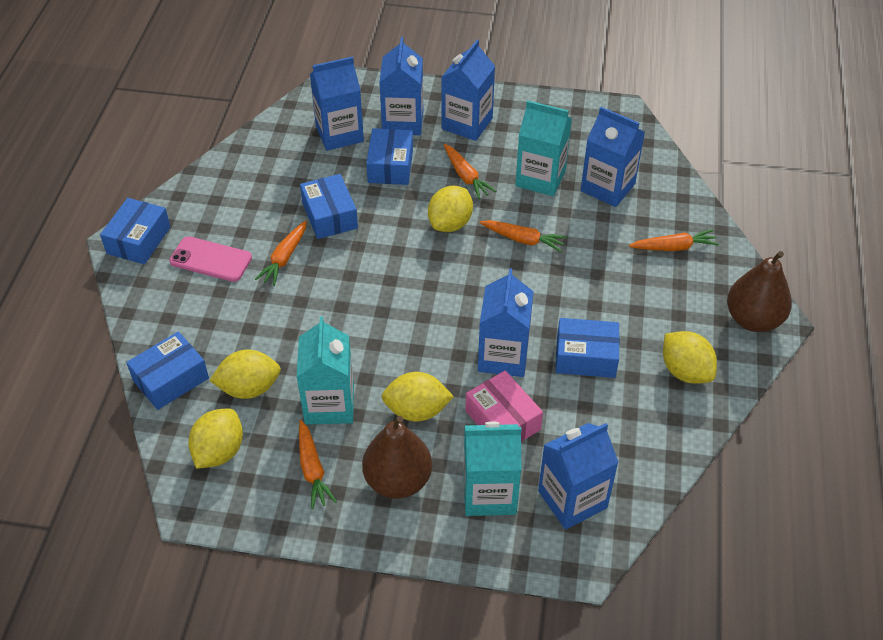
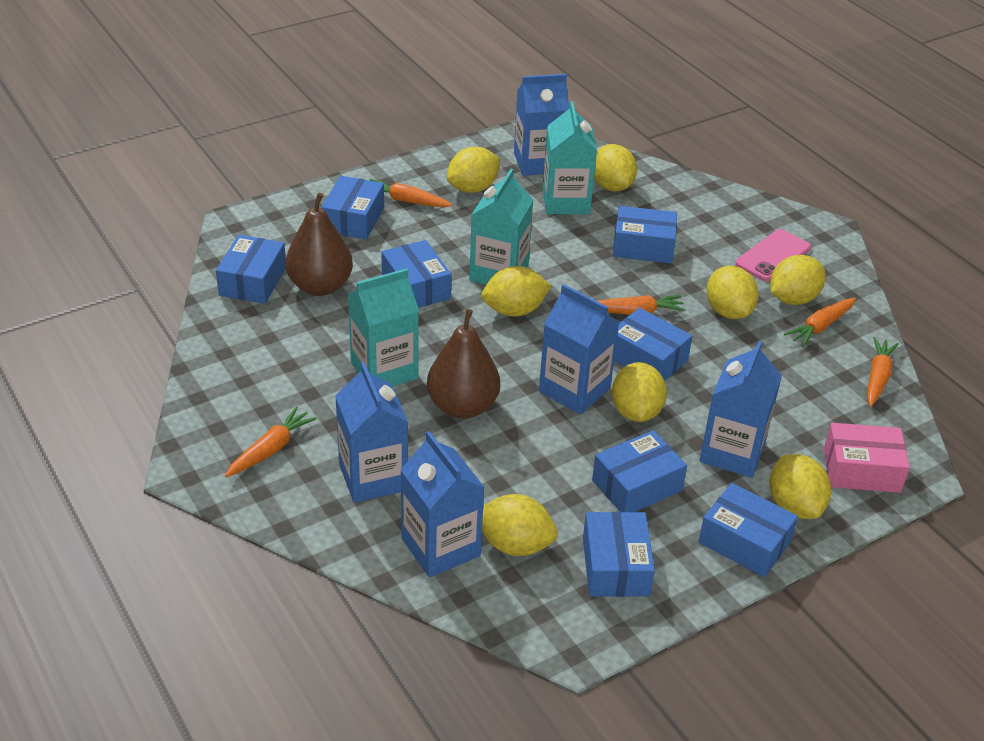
blue box: 5 -> 8
blue carton: 6 -> 5
yellow lemon: 5 -> 8

